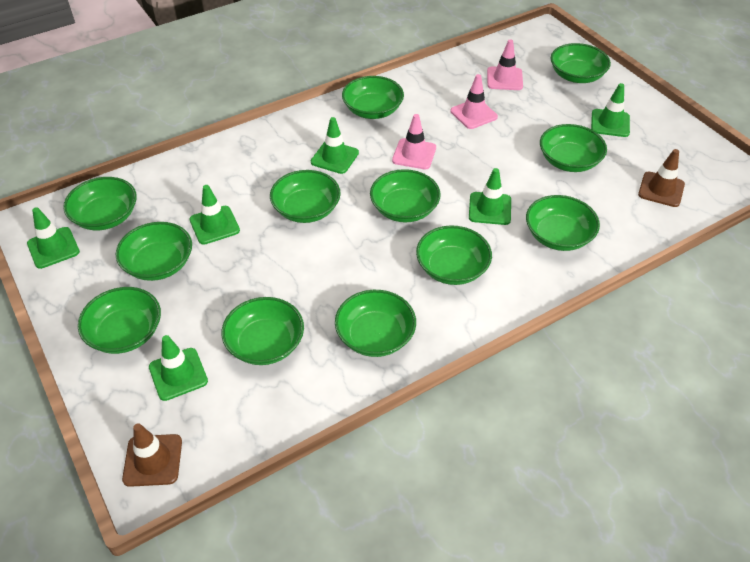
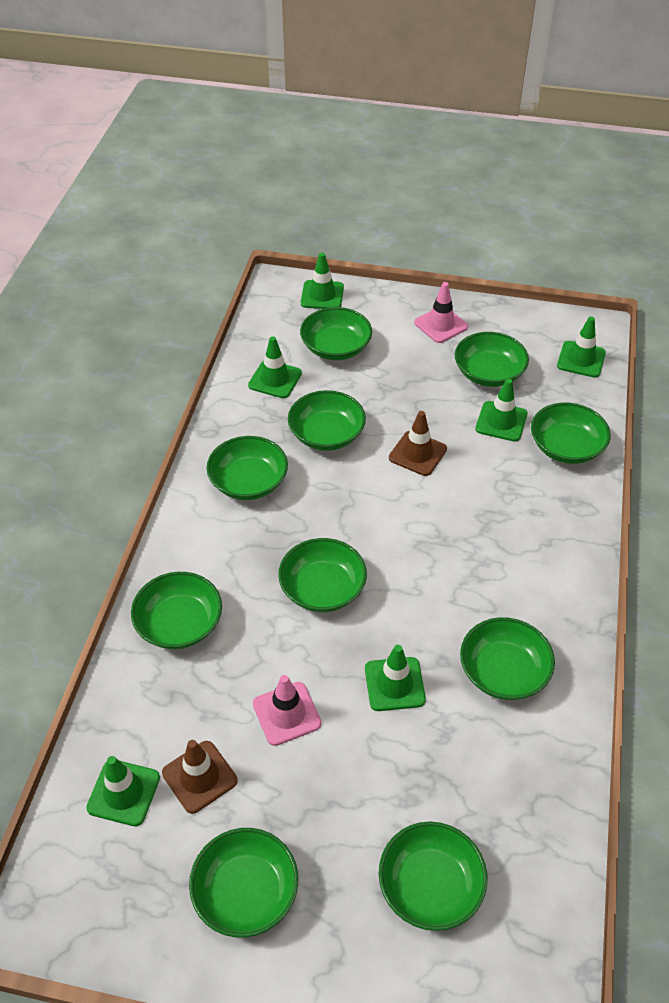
green bowl: 12 -> 10
pink traffic cone: 3 -> 2

